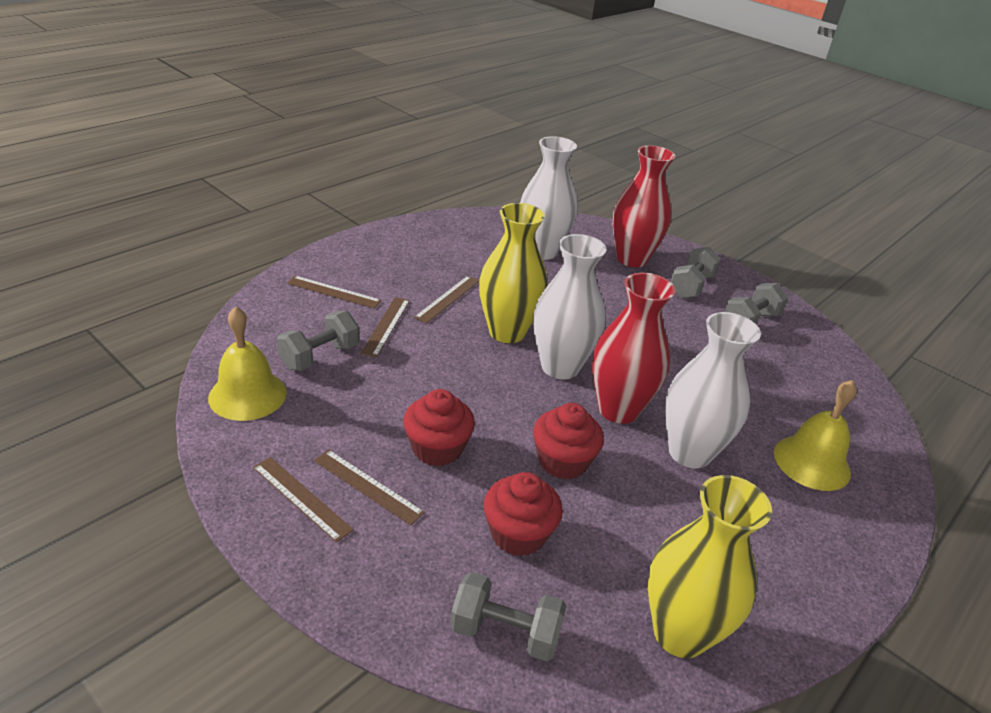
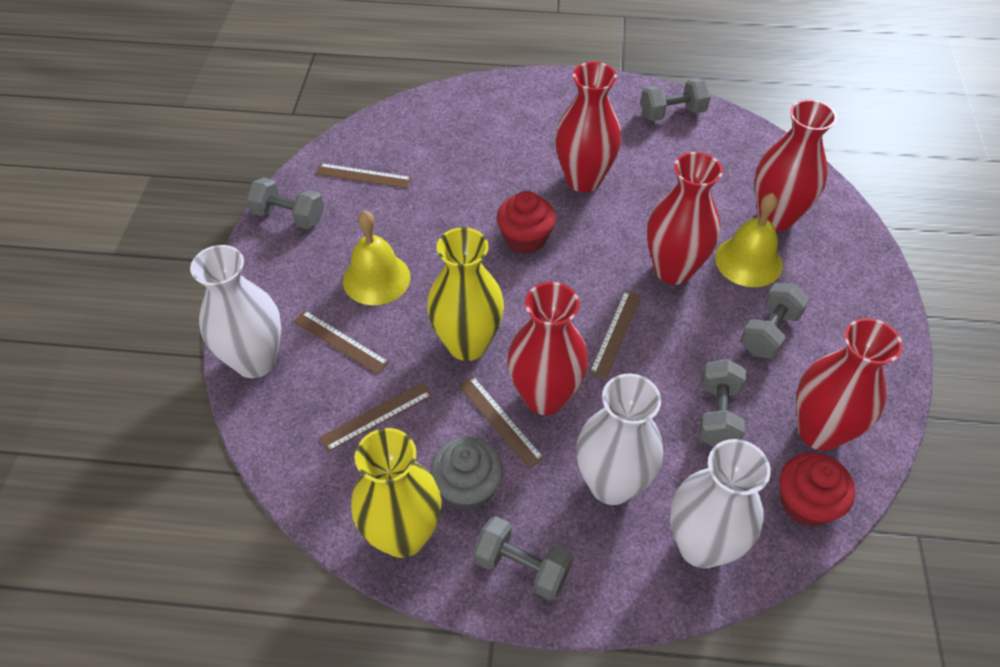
grey cupcake: 0 -> 1
grey dumbbell: 4 -> 5
red cupcake: 3 -> 2
red vase: 2 -> 5

